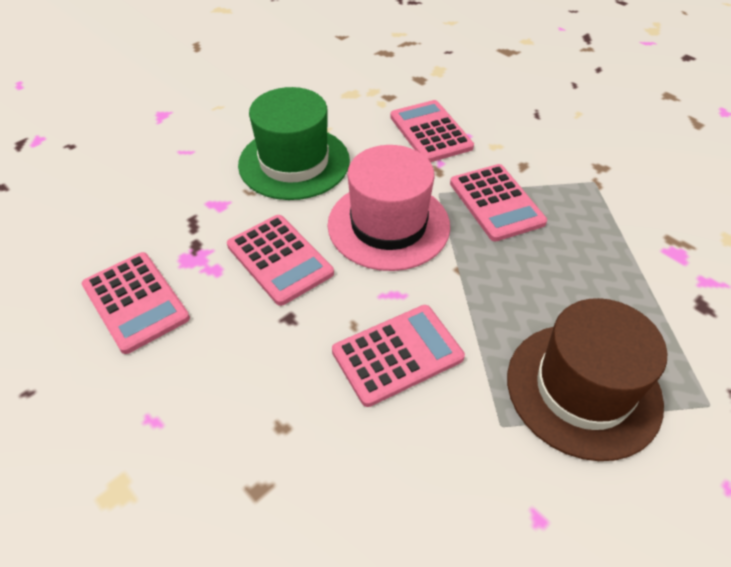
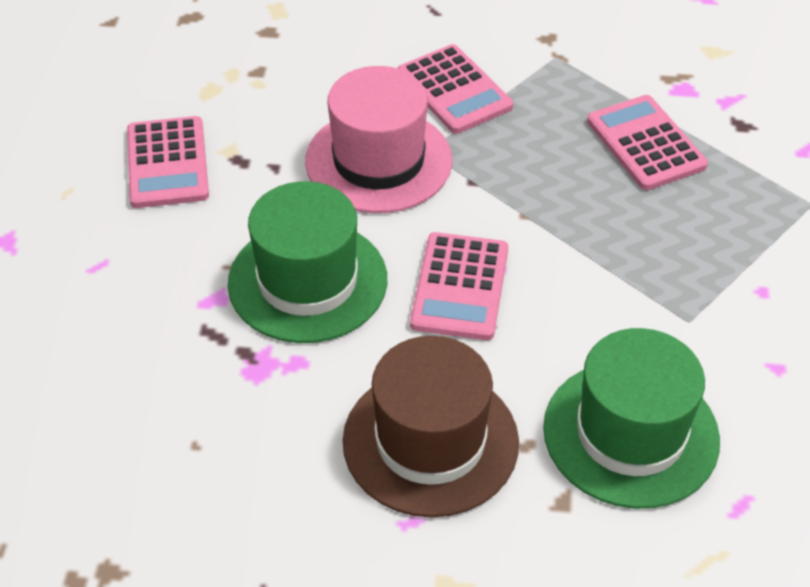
green hat: 1 -> 2
pink calculator: 5 -> 4

